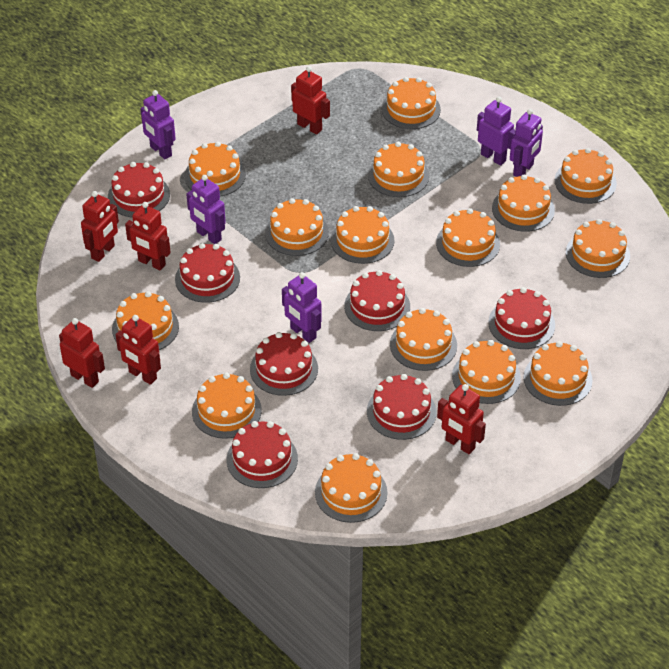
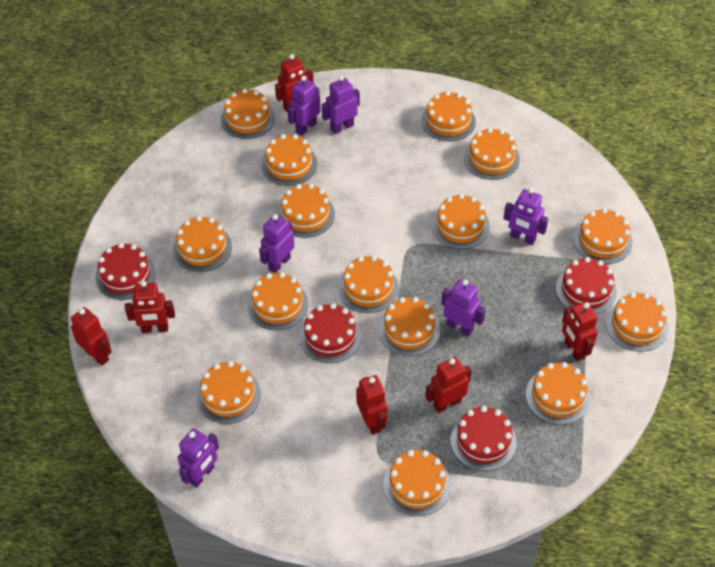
purple robot: 5 -> 6
red cake: 7 -> 4

